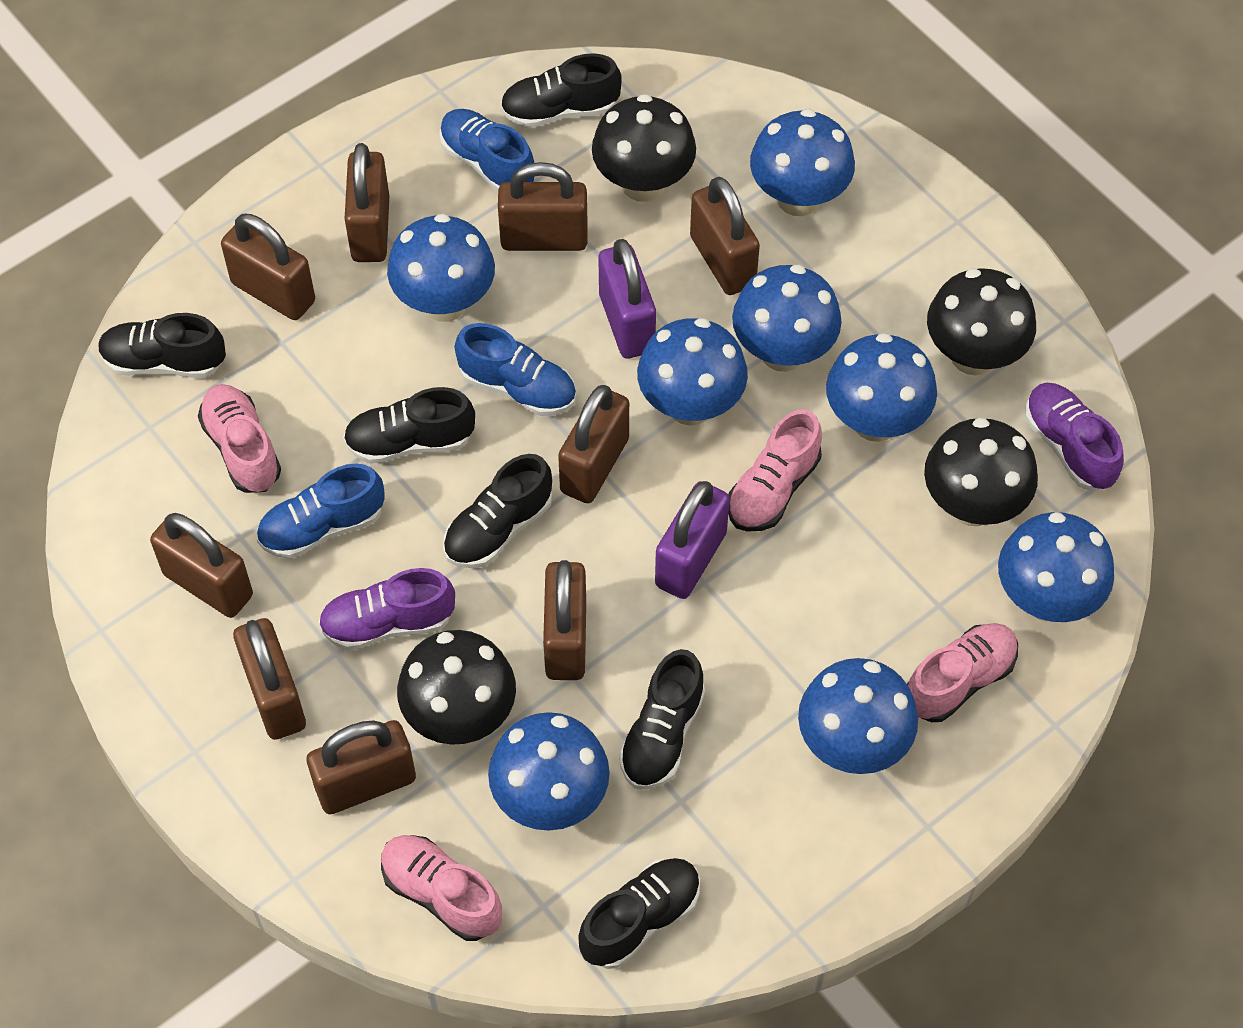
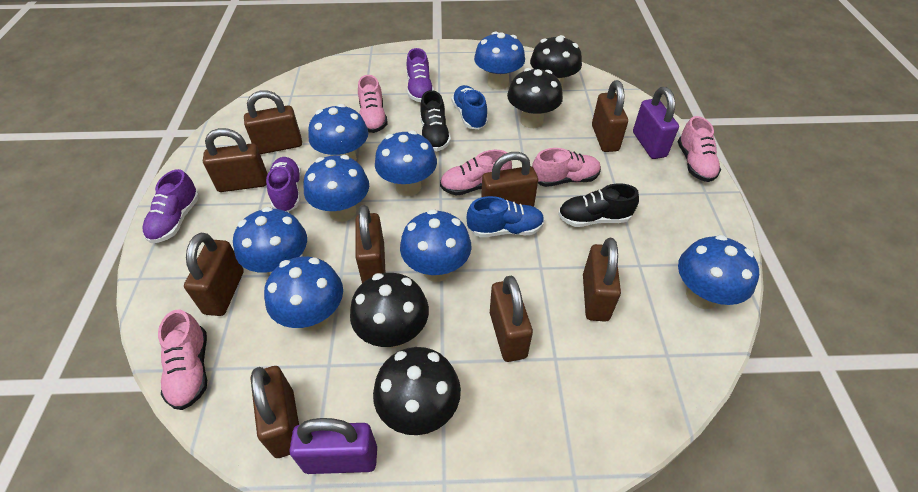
black shoe: 6 -> 2
blue shoe: 3 -> 2
pink shoe: 4 -> 5
purple shoe: 2 -> 3

